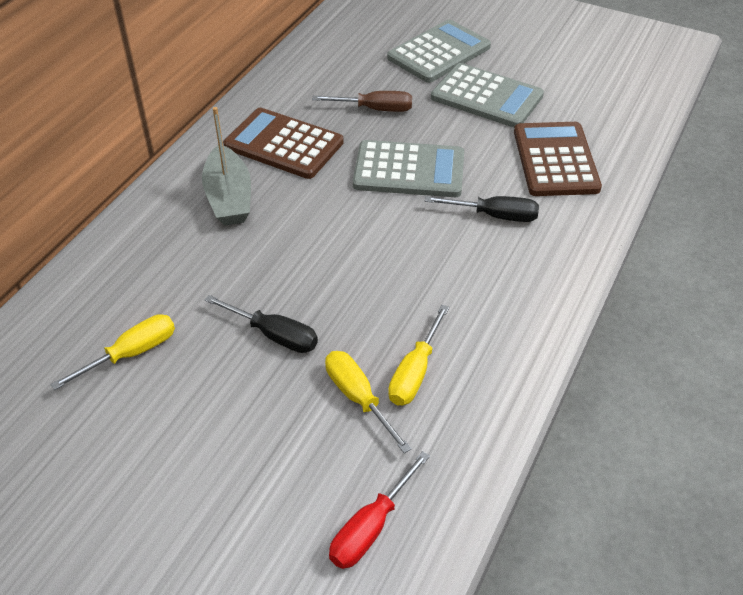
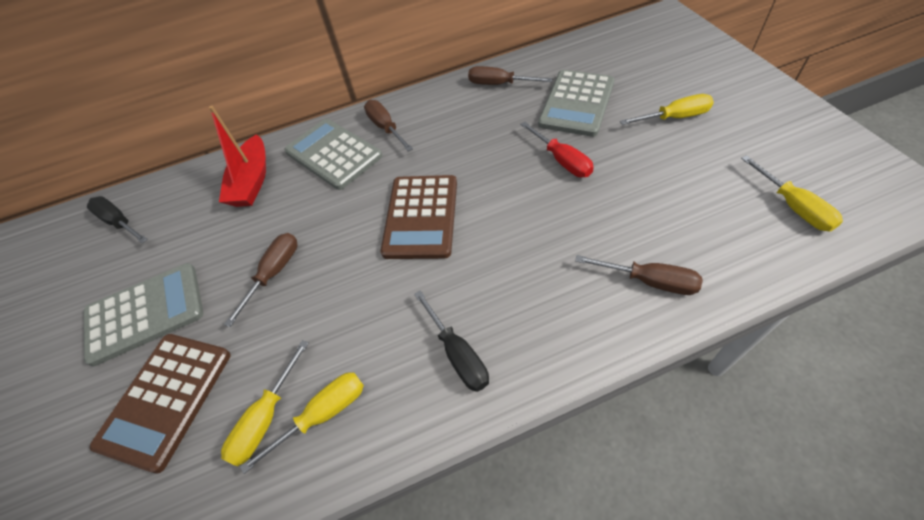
brown screwdriver: 1 -> 4
grey boat: 1 -> 0
red boat: 0 -> 1
yellow screwdriver: 3 -> 4

